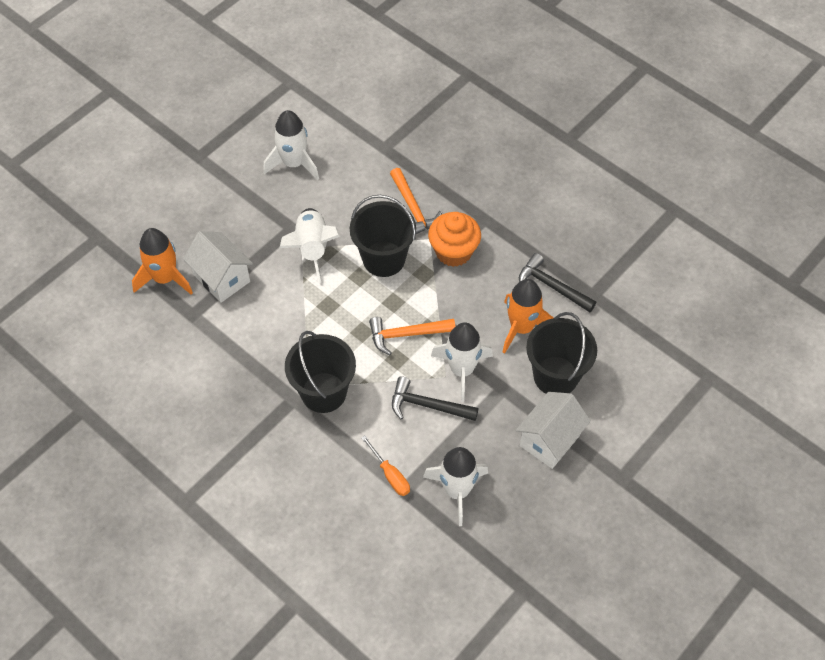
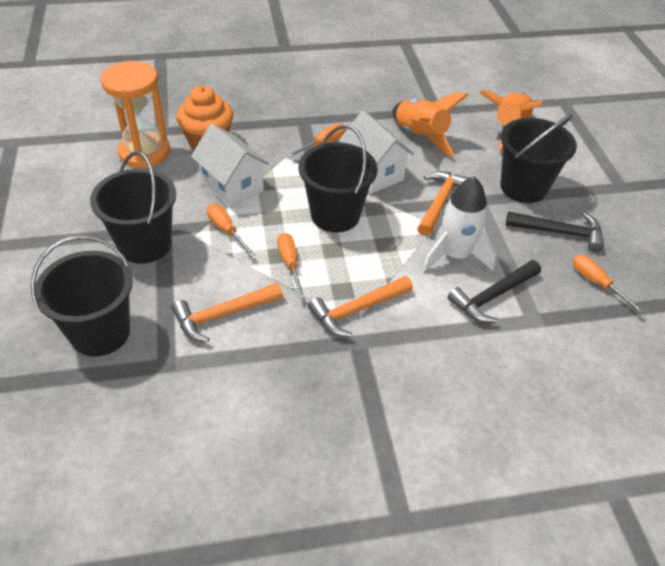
black bucket: 3 -> 4
orange hammer: 2 -> 3
orange hourglass: 0 -> 1
orange screwdriver: 1 -> 4
white rocket: 4 -> 1

